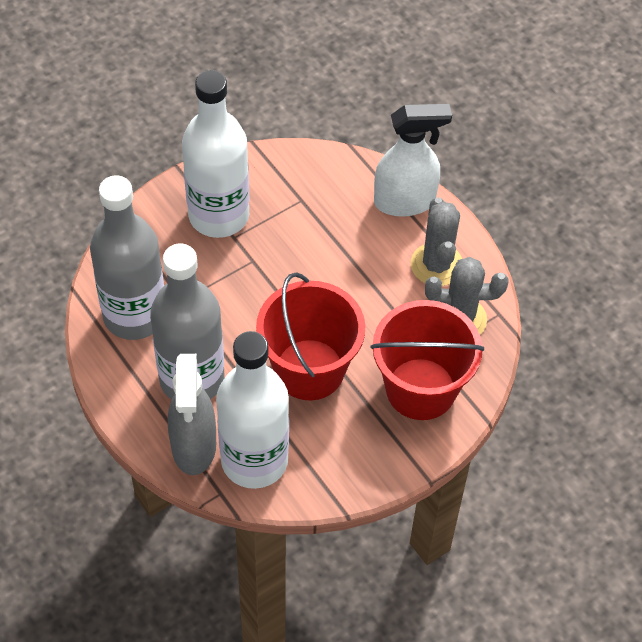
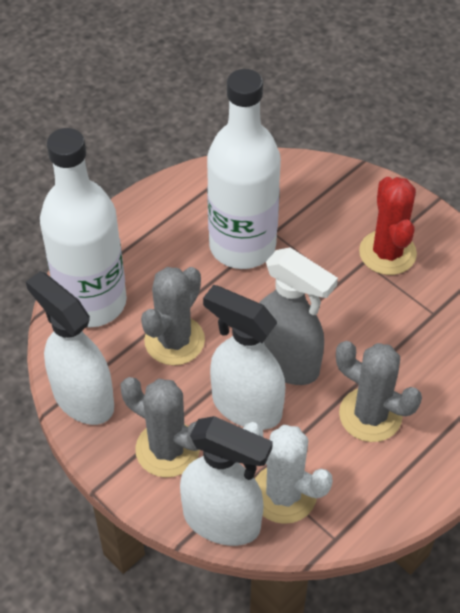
grey bottle: 2 -> 0
grey cactus: 2 -> 3
red bucket: 2 -> 0
red cactus: 0 -> 1
white cactus: 0 -> 1
white spray bottle: 1 -> 3

